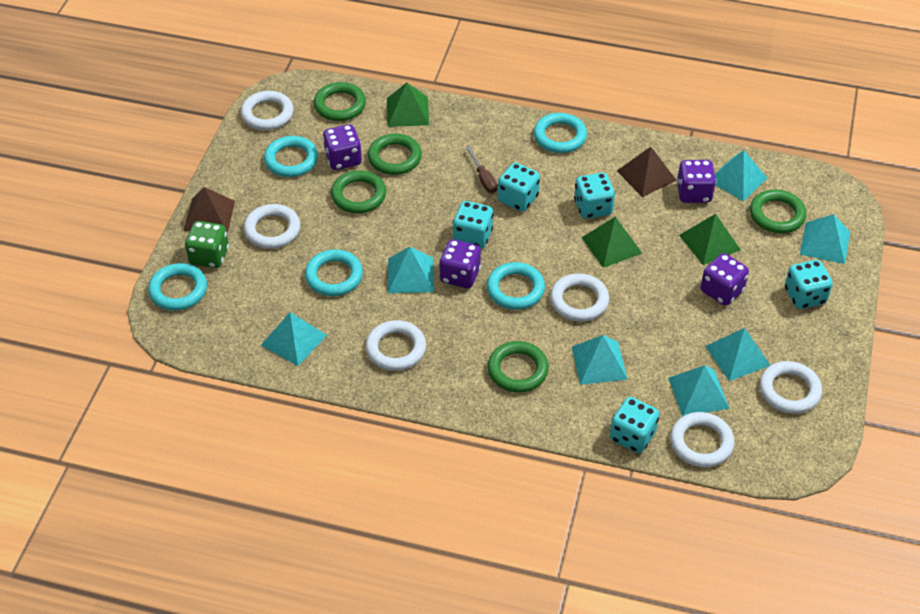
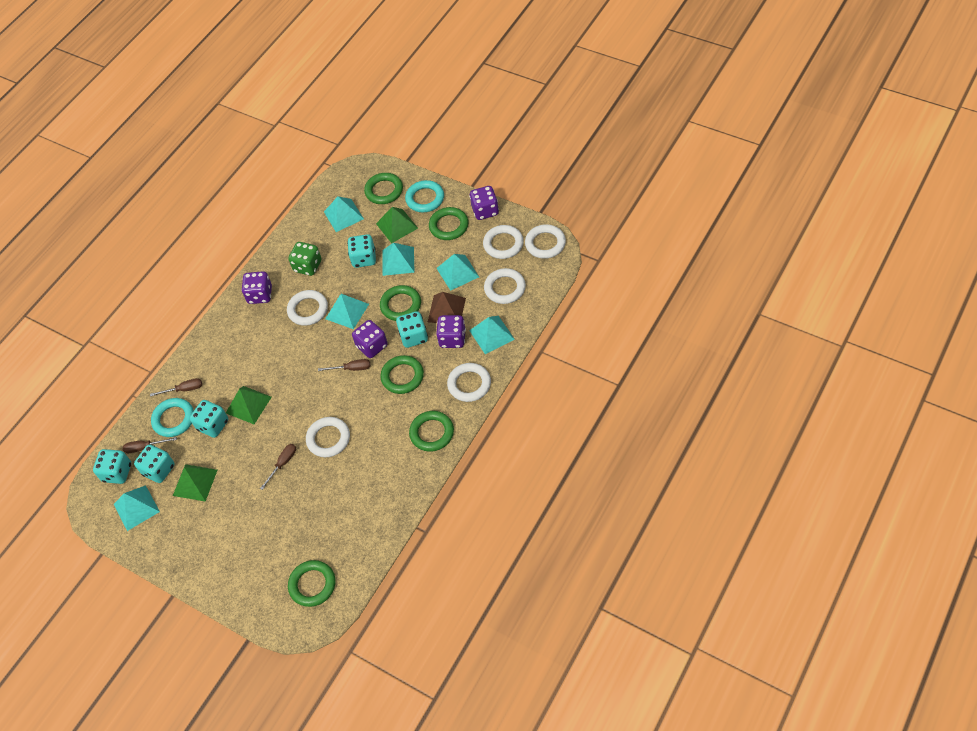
brown pyramid: 2 -> 1
brown screwdriver: 1 -> 4
green ring: 5 -> 6
turquoise pyramid: 7 -> 6
turquoise ring: 5 -> 2

